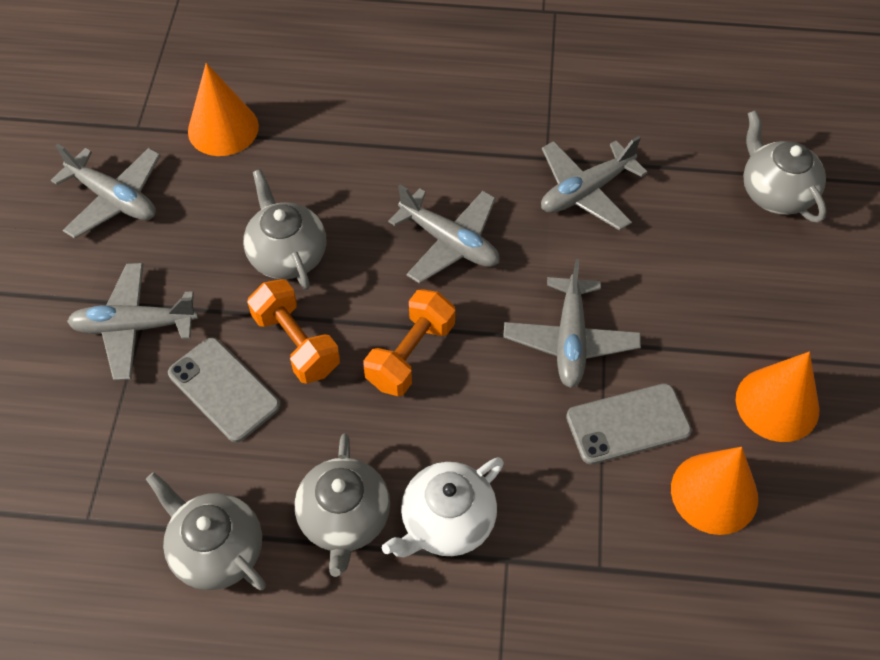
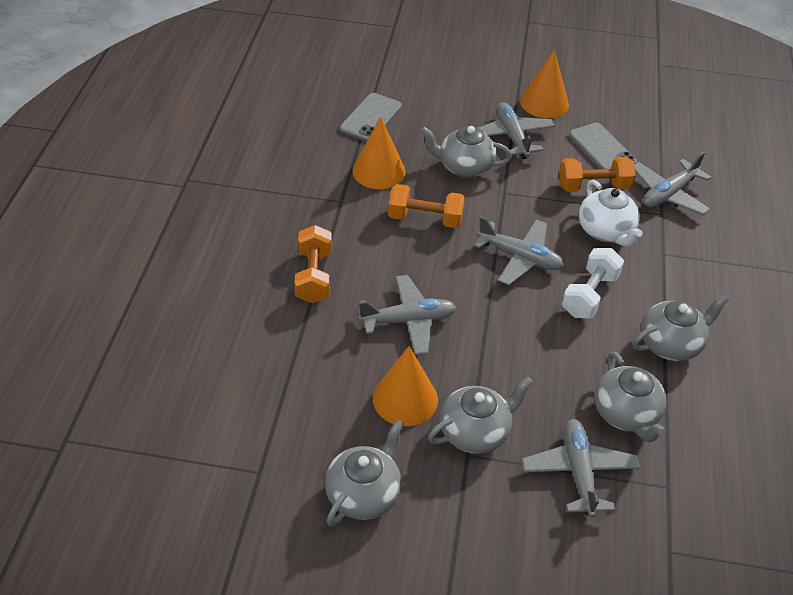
grey teapot: 4 -> 5
orange dumbbell: 2 -> 3
white dumbbell: 0 -> 1

